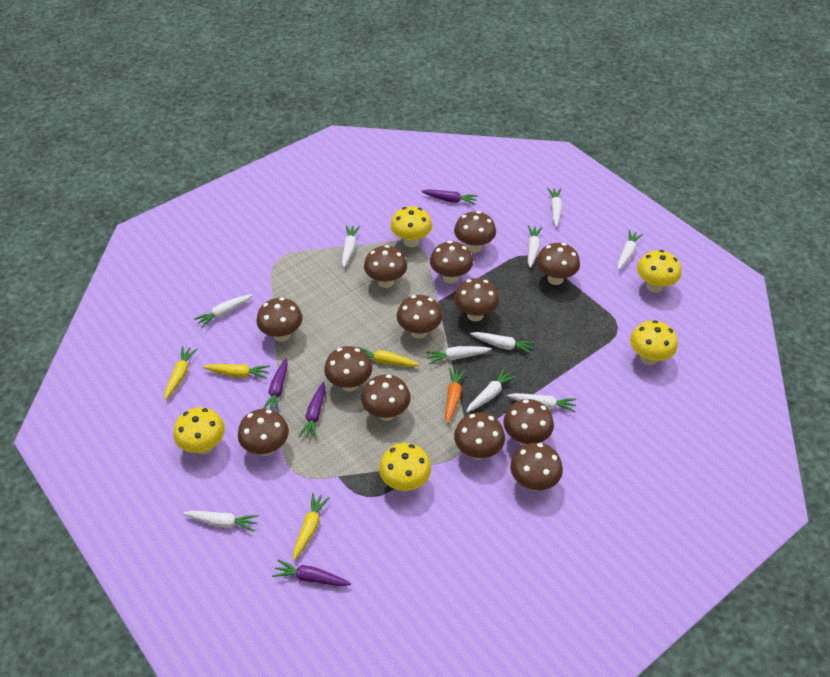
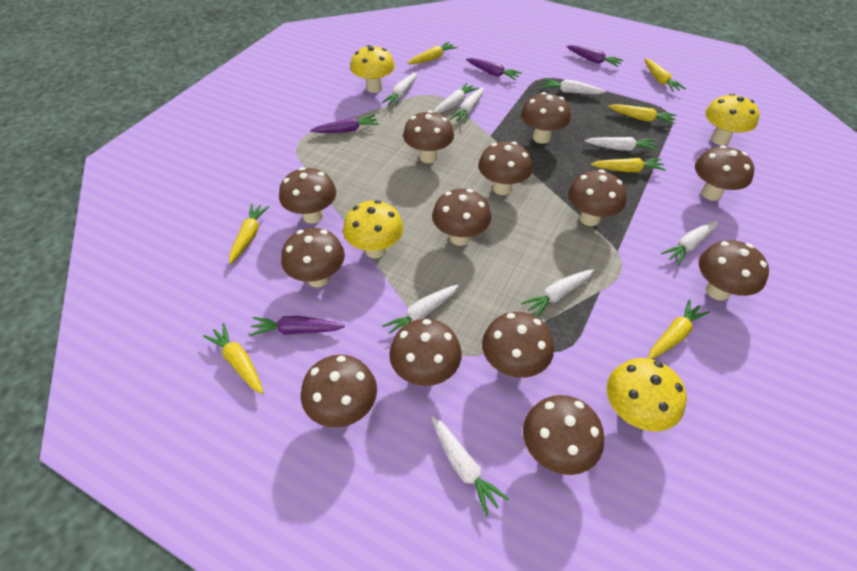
orange carrot: 1 -> 0
white carrot: 10 -> 9
yellow carrot: 4 -> 7
yellow mushroom: 5 -> 4

